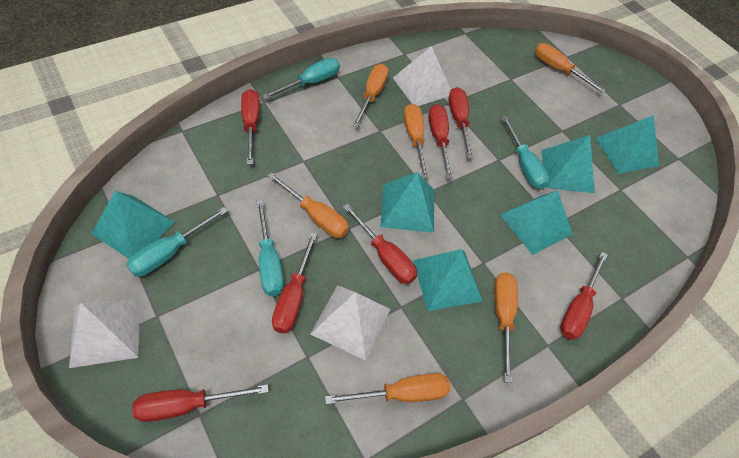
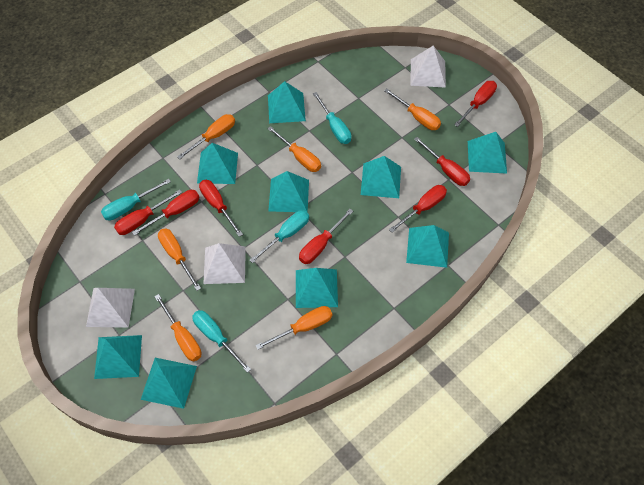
turquoise pyramid: 6 -> 9

